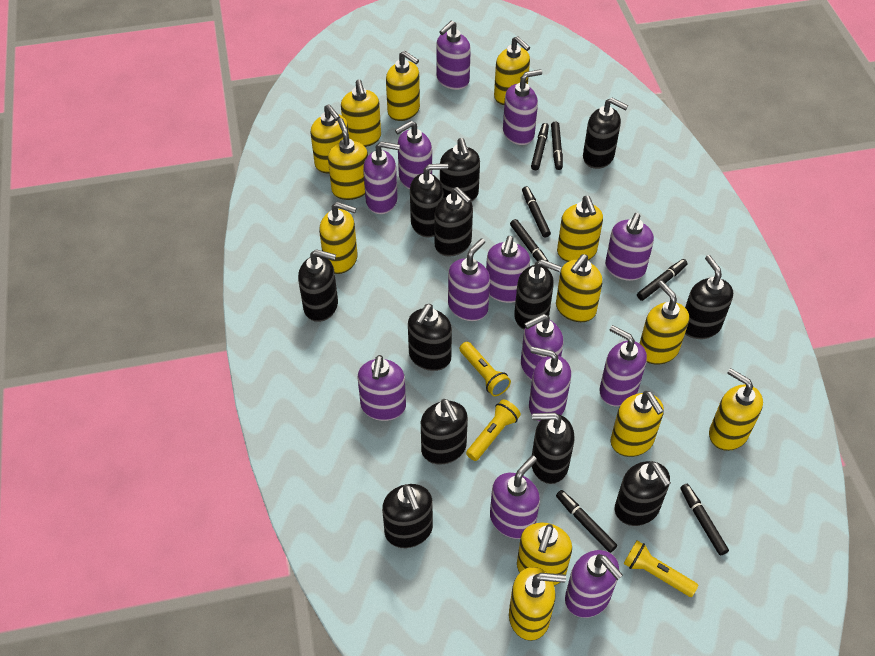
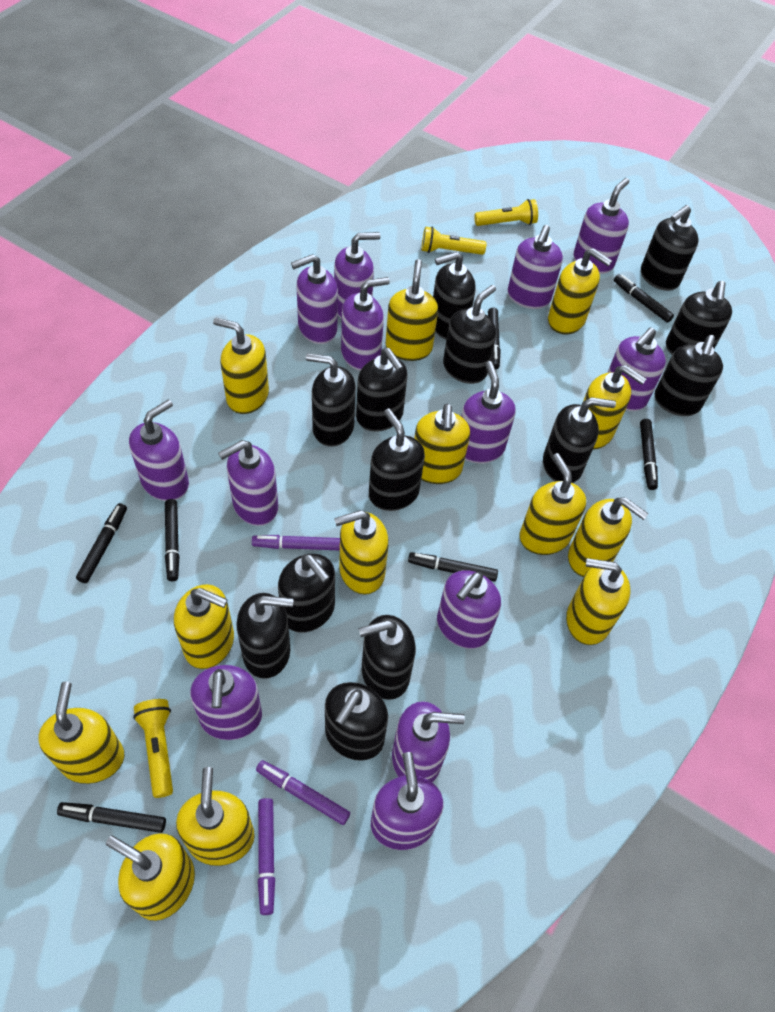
black soap dispenser: 12 -> 13
purple marker: 0 -> 3

